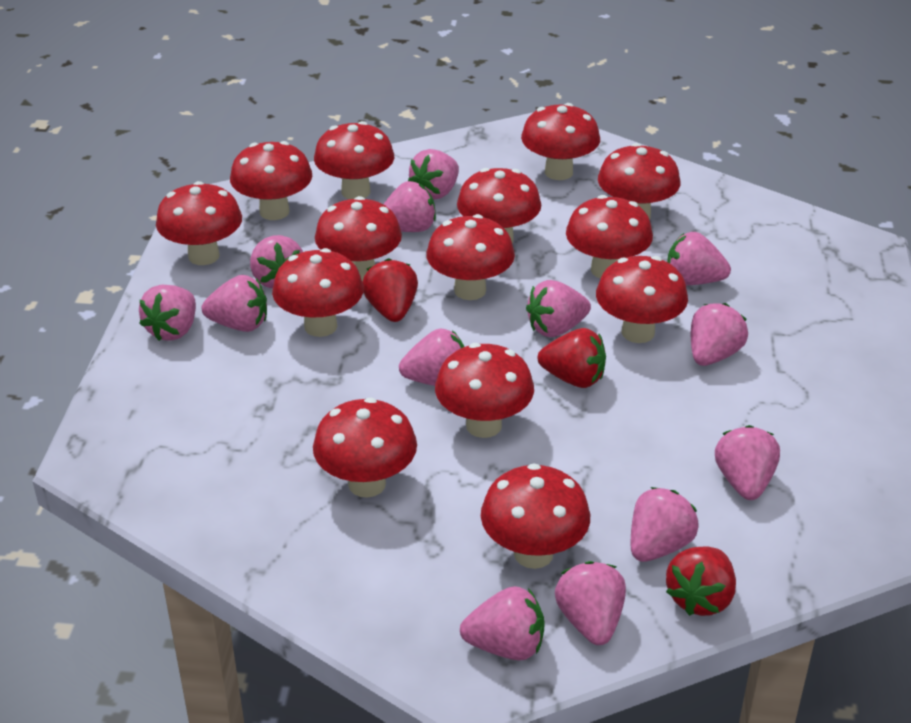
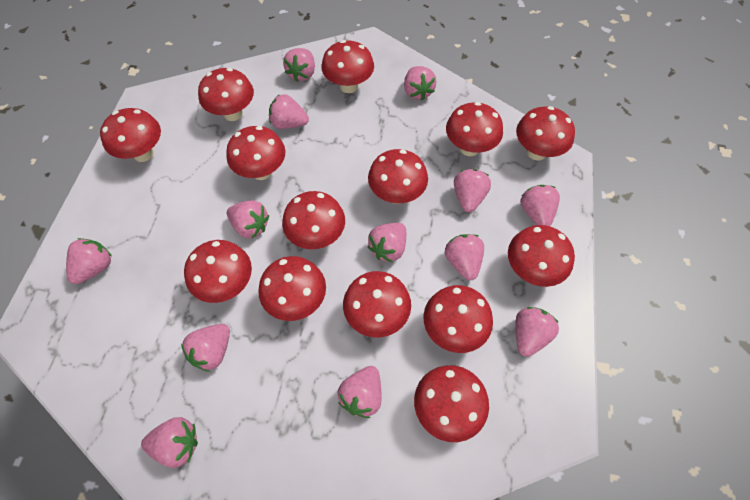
red strawberry: 3 -> 0

